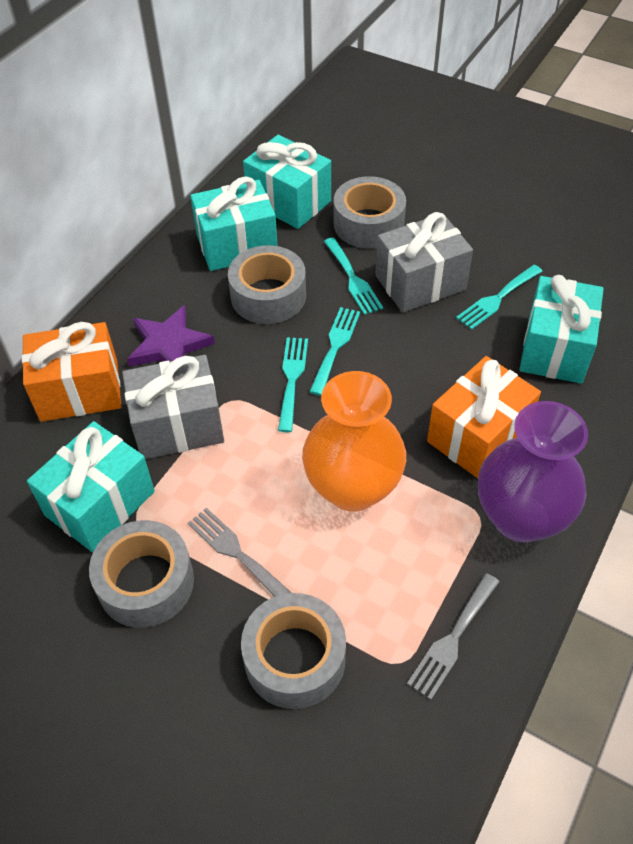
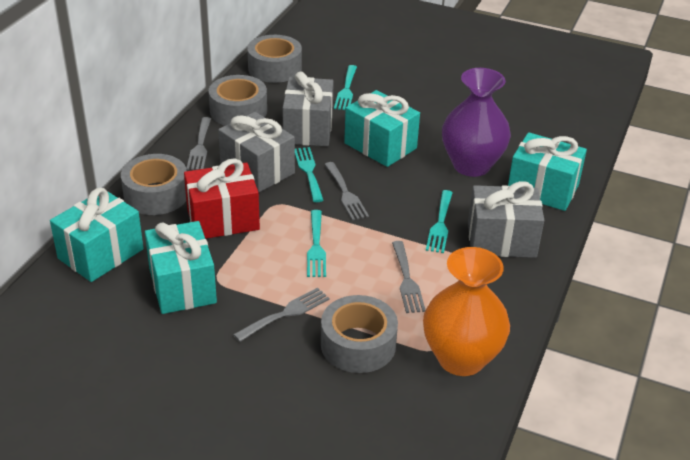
grey fork: 2 -> 4
grey gift: 2 -> 3
orange gift: 2 -> 0
purple star: 1 -> 0
red gift: 0 -> 1

